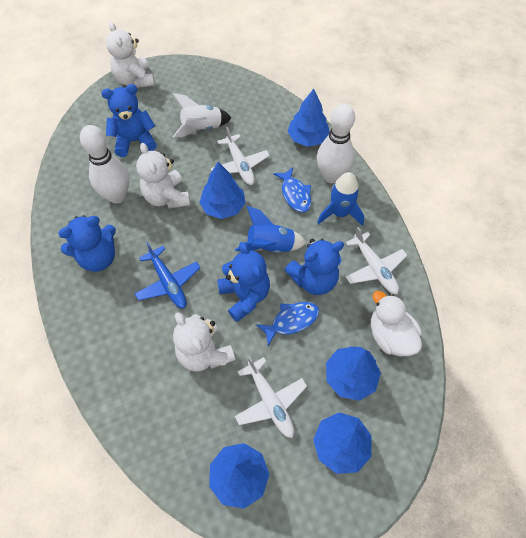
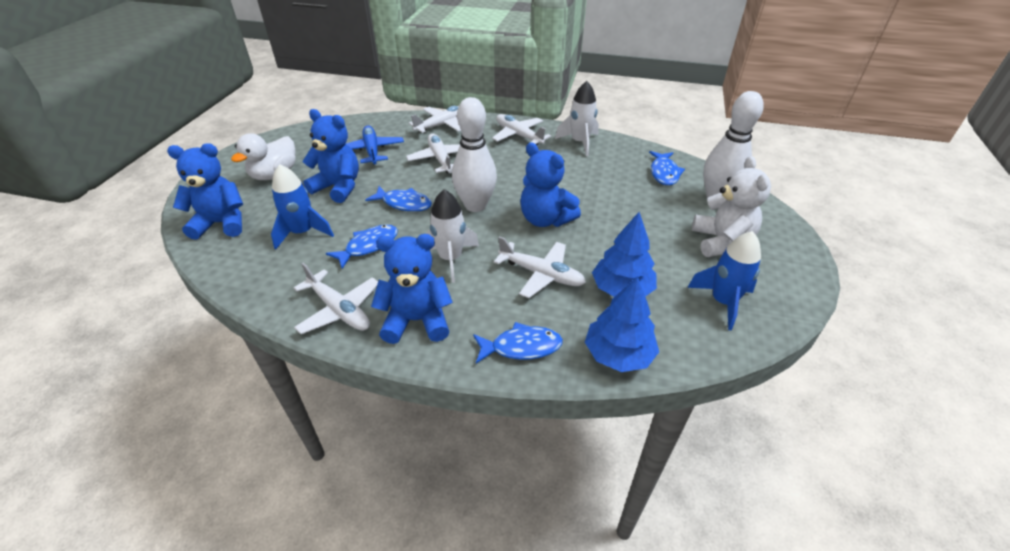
blue fish: 2 -> 4
blue tree: 5 -> 2
white plane: 3 -> 5
white rocket: 1 -> 2
white teddy bear: 3 -> 1

